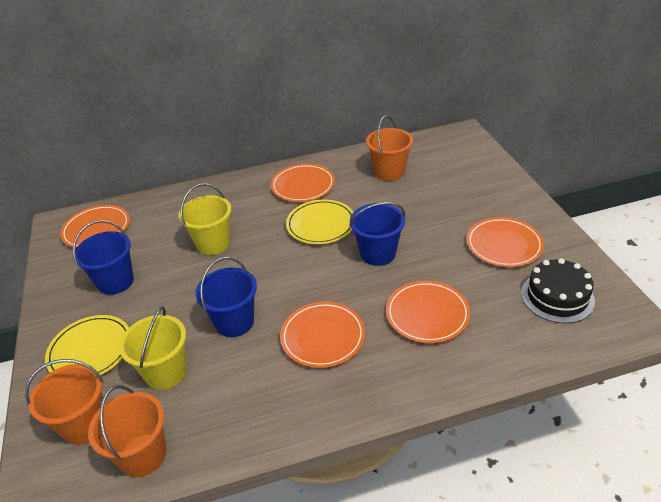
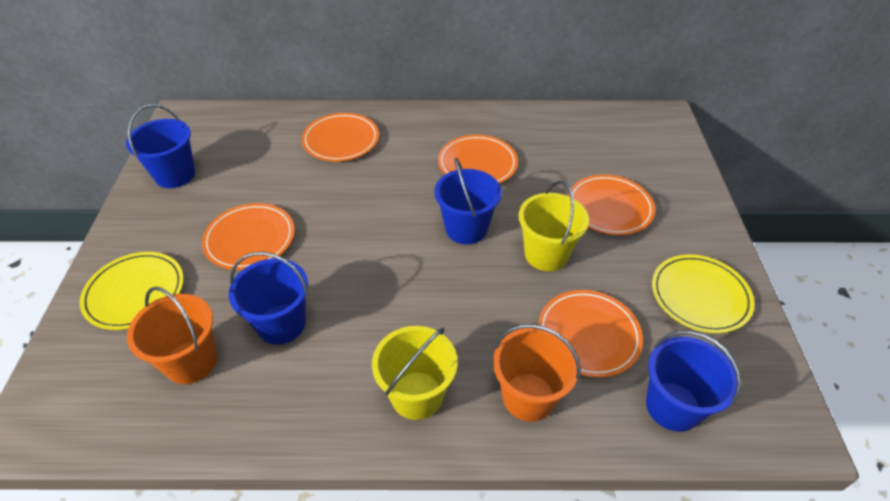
black cake: 1 -> 0
blue bucket: 3 -> 4
orange bucket: 3 -> 2

